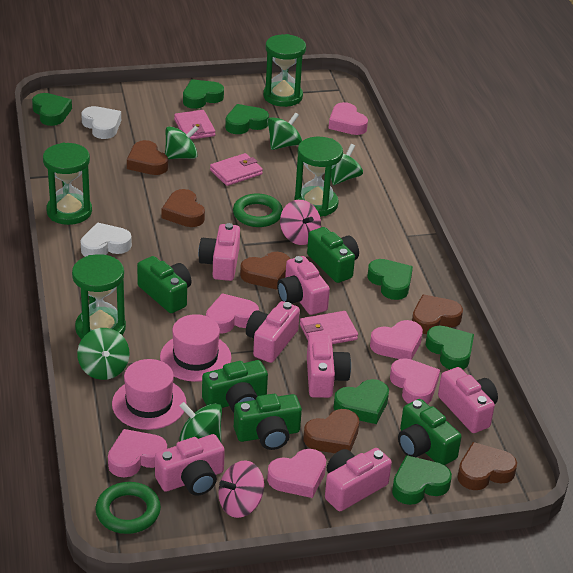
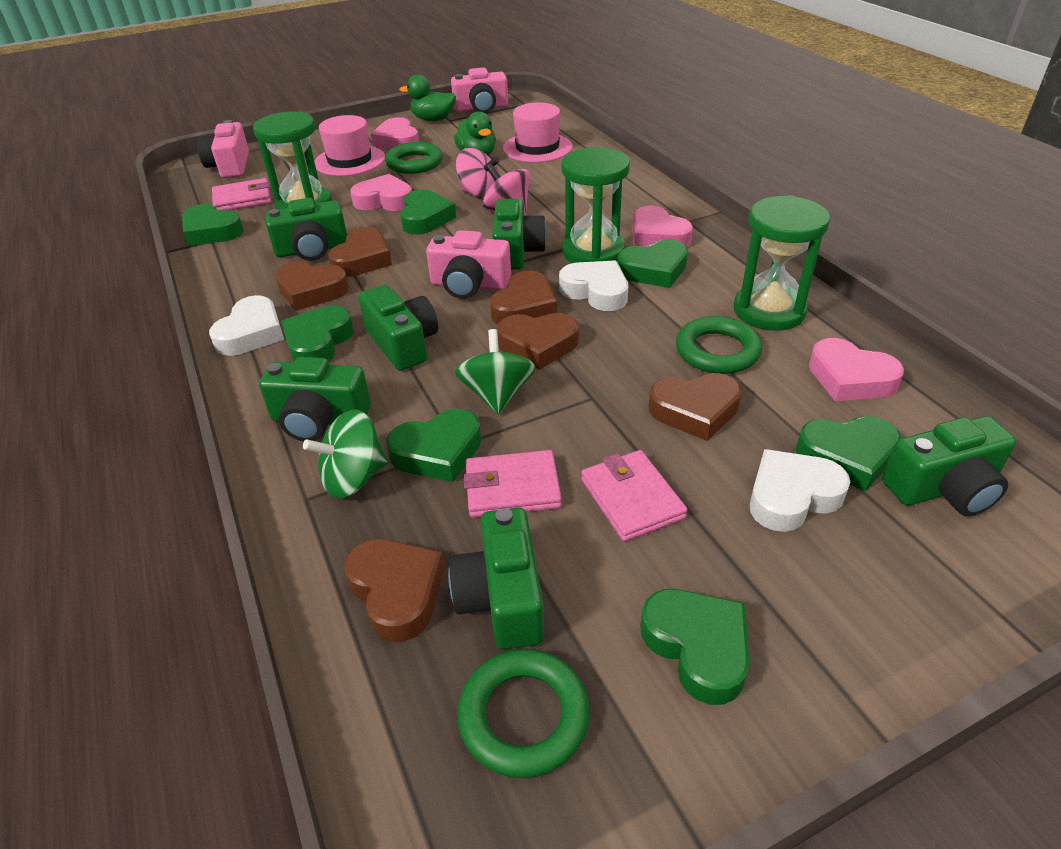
green camera: 5 -> 6
green duck: 0 -> 2
green hourglass: 4 -> 3
green ring: 2 -> 3
green spinning top: 5 -> 2
pink camera: 7 -> 3
pink heart: 6 -> 4
white heart: 2 -> 3

